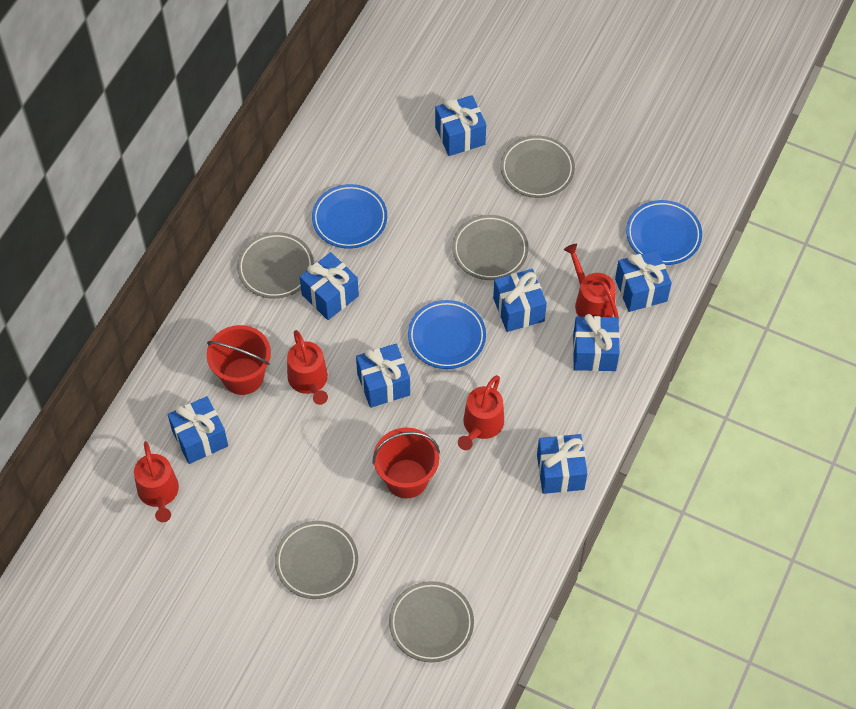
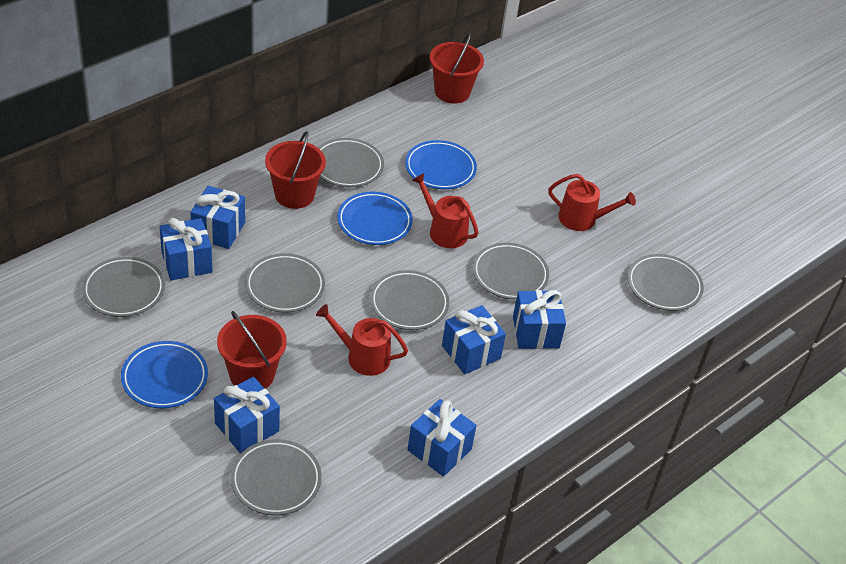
blue gift: 8 -> 6
grey plate: 5 -> 7
red bucket: 2 -> 3
red watering can: 4 -> 3

